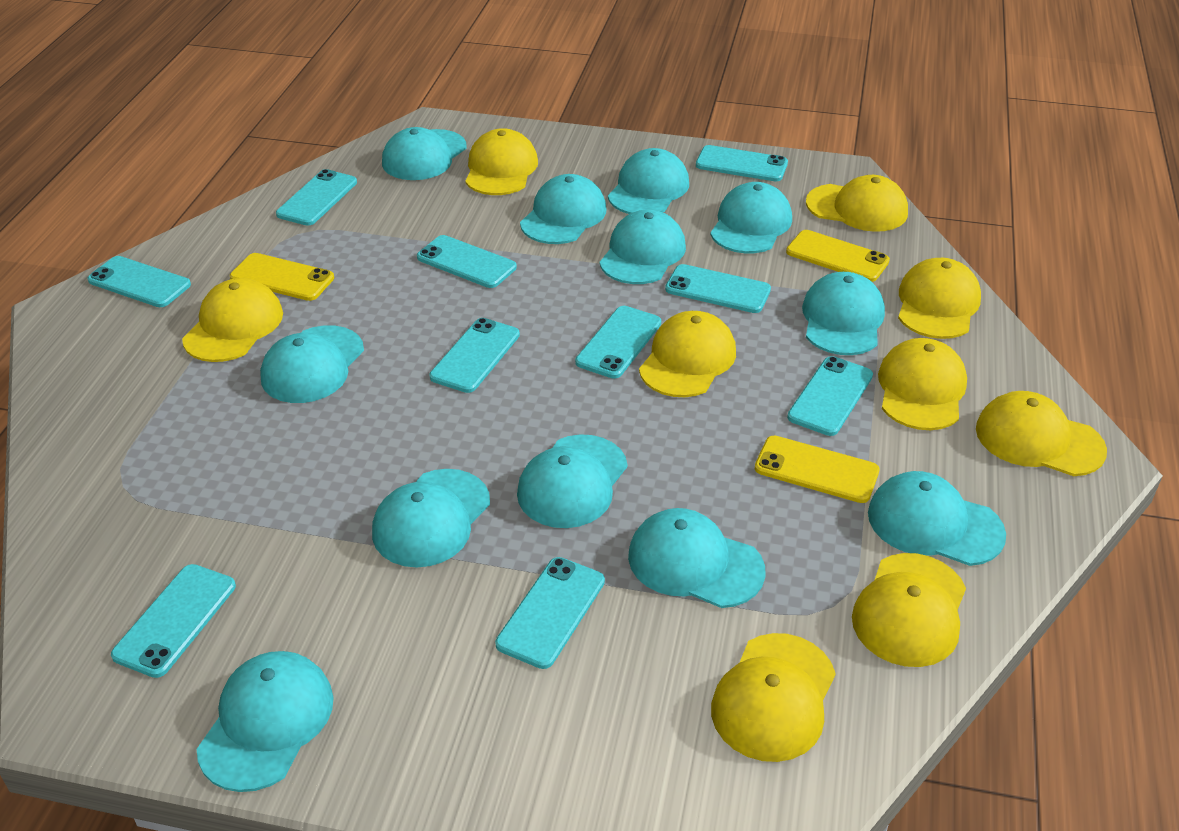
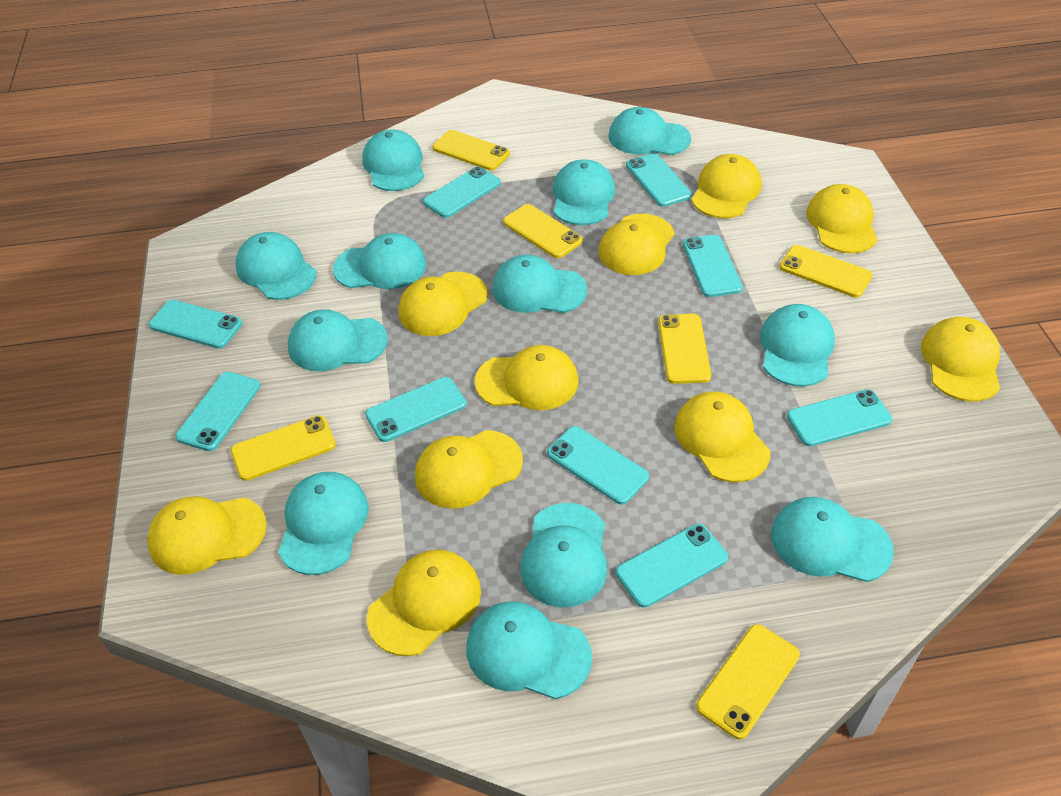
turquoise phone: 10 -> 9
yellow cap: 9 -> 10
yellow phone: 3 -> 6

